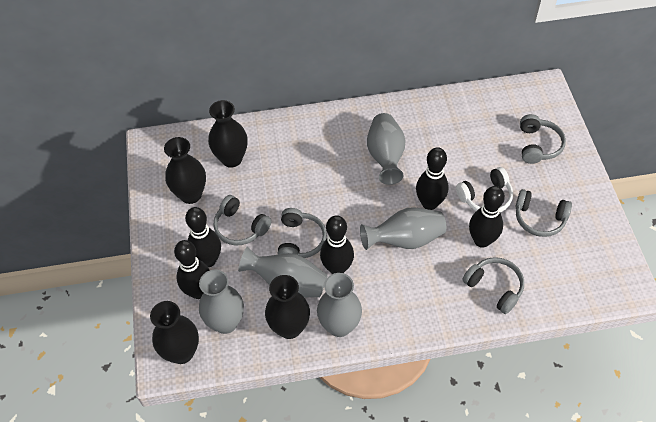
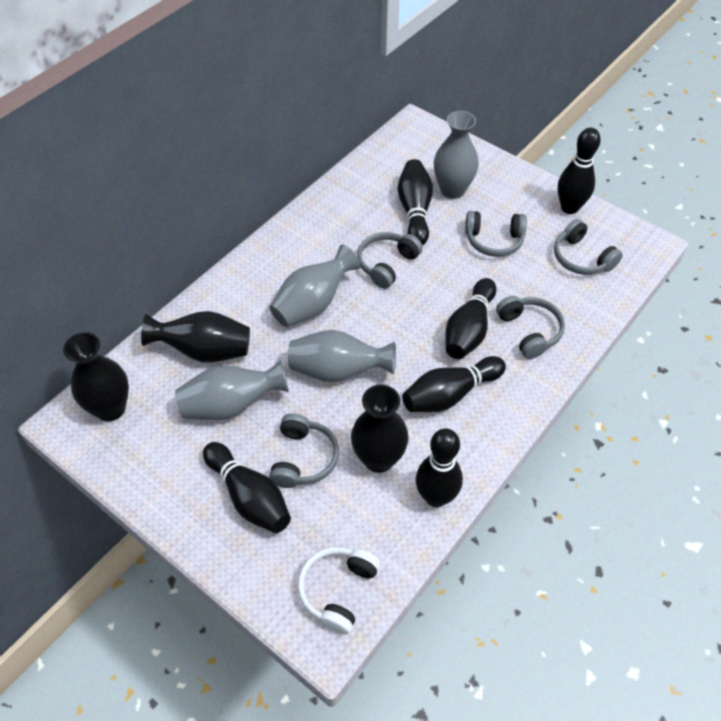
black bowling pin: 5 -> 6
black vase: 4 -> 3
grey vase: 5 -> 4

